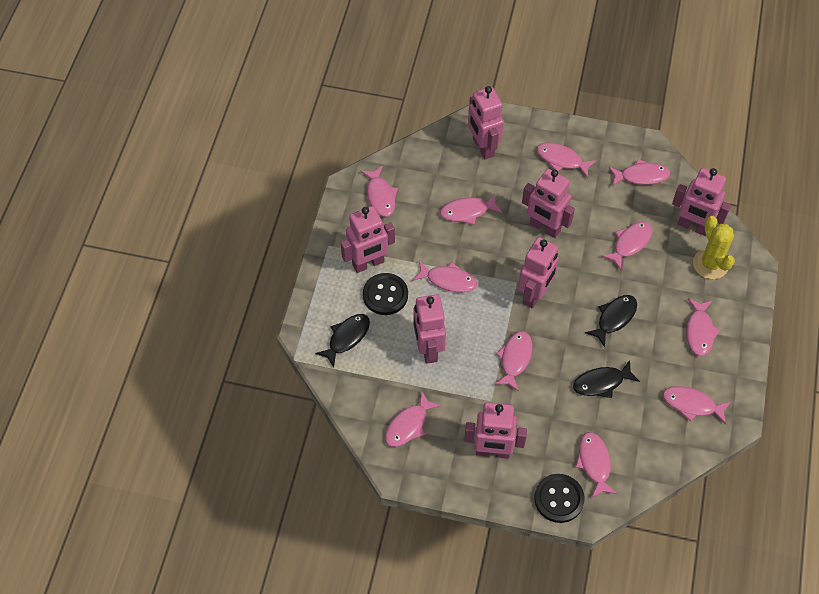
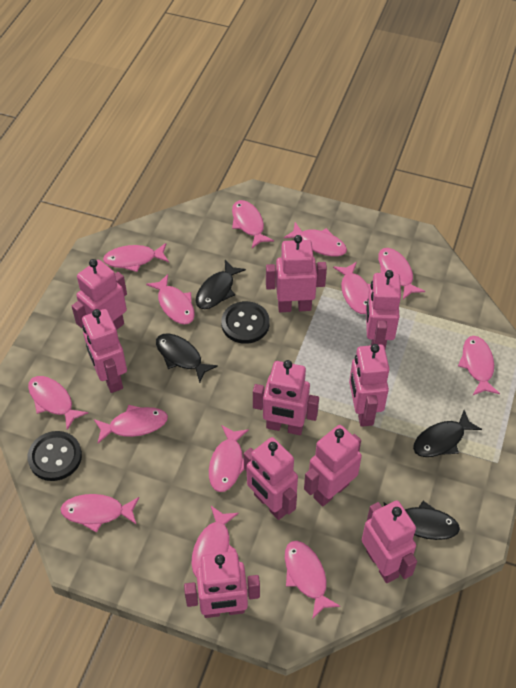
black fish: 3 -> 4
pink fish: 11 -> 13
pink robot: 7 -> 10
yellow cactus: 1 -> 0

